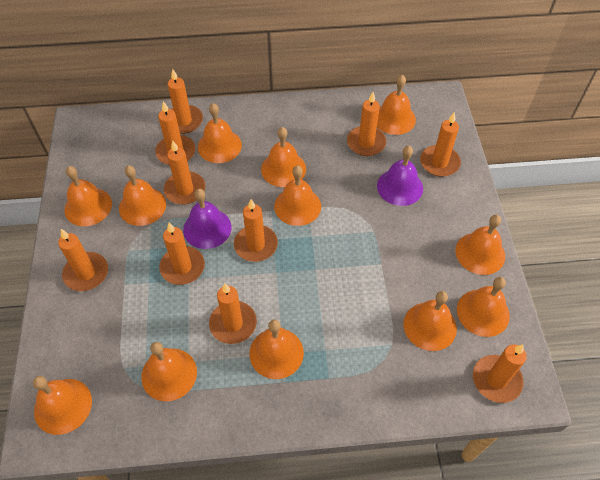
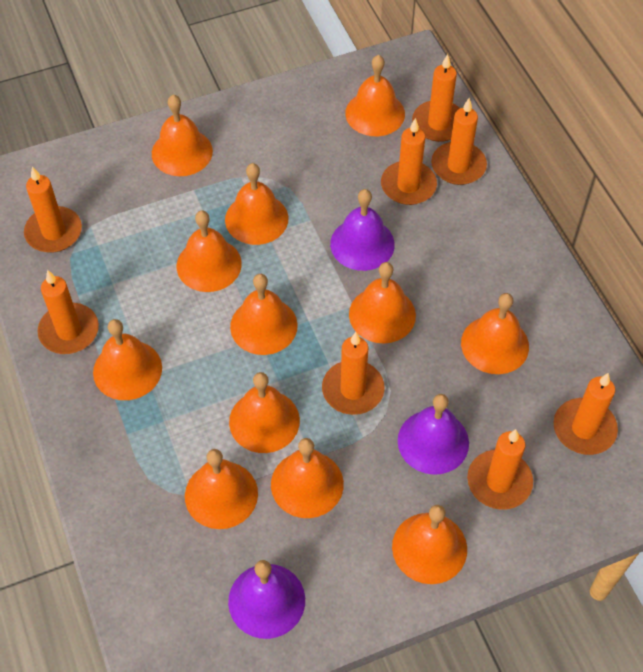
orange candle: 10 -> 8
purple bell: 2 -> 3

